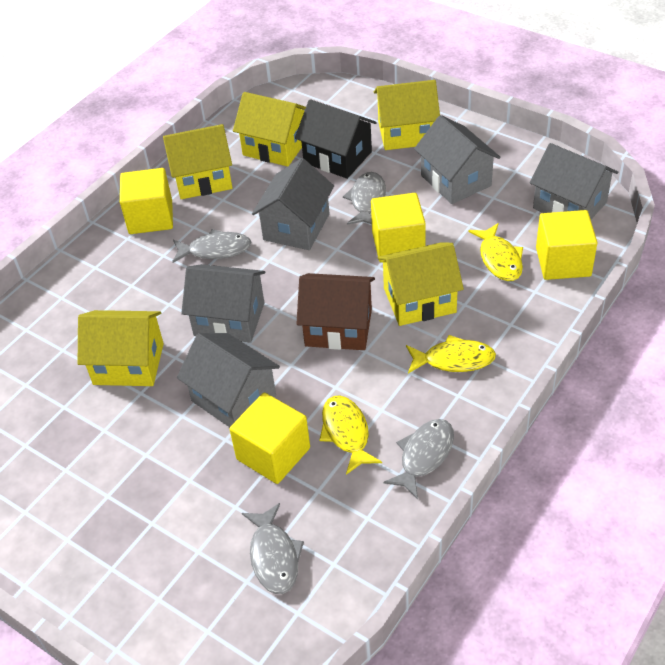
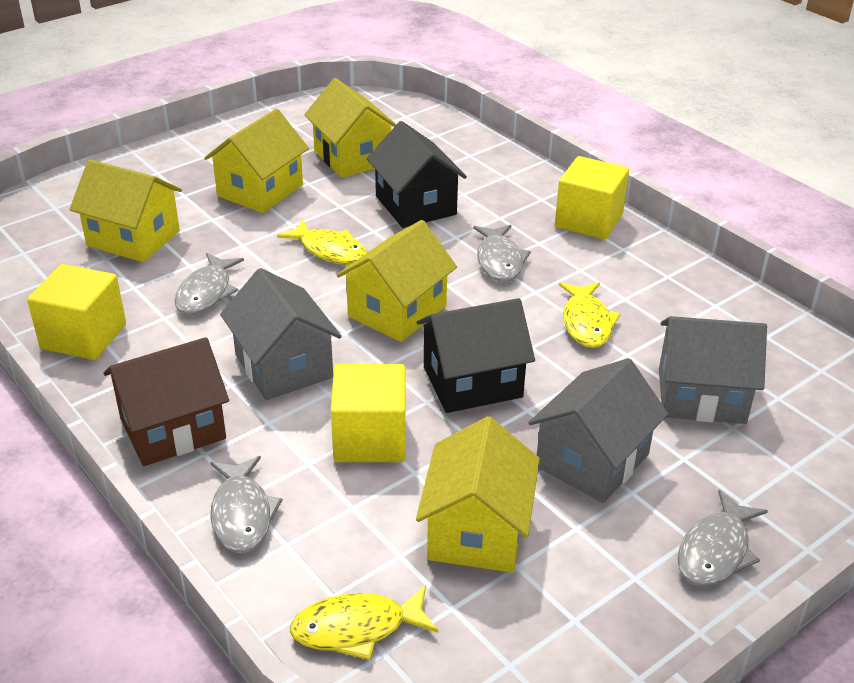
black house: 1 -> 2
grey house: 5 -> 3
yellow cube: 4 -> 3

